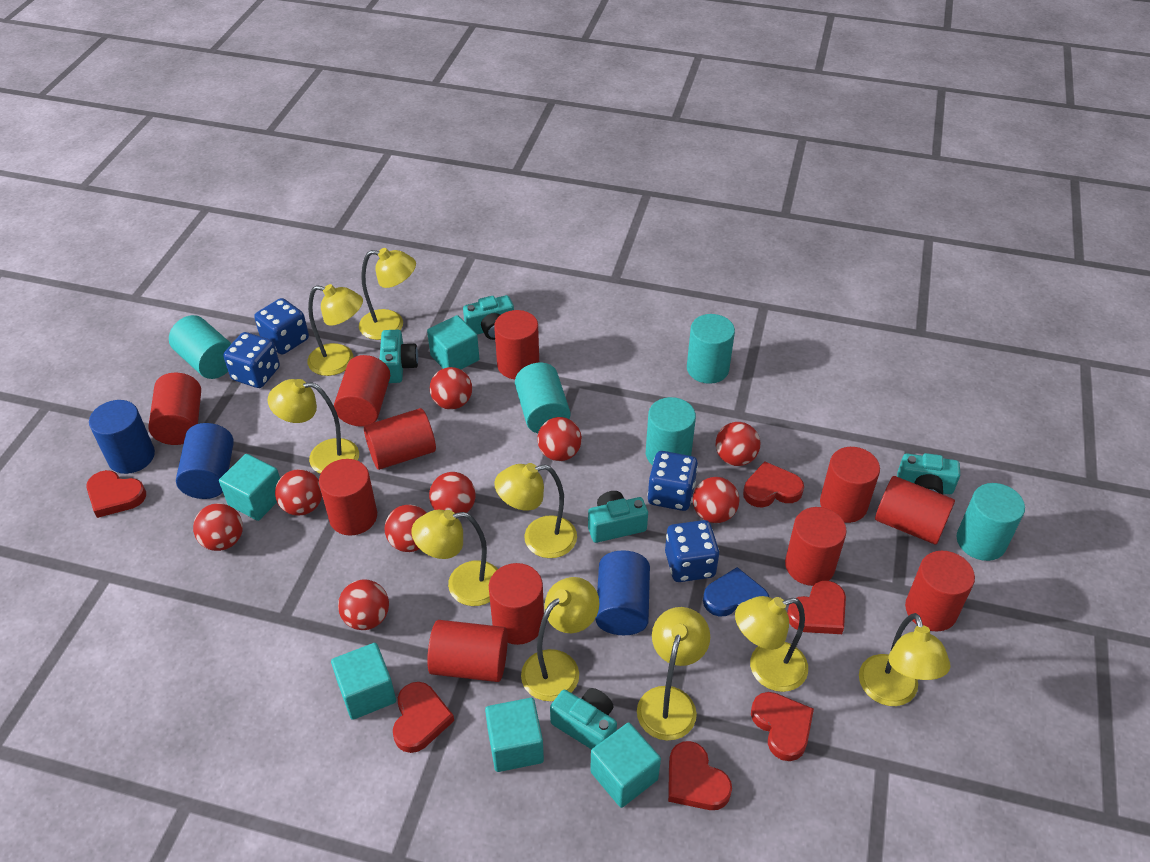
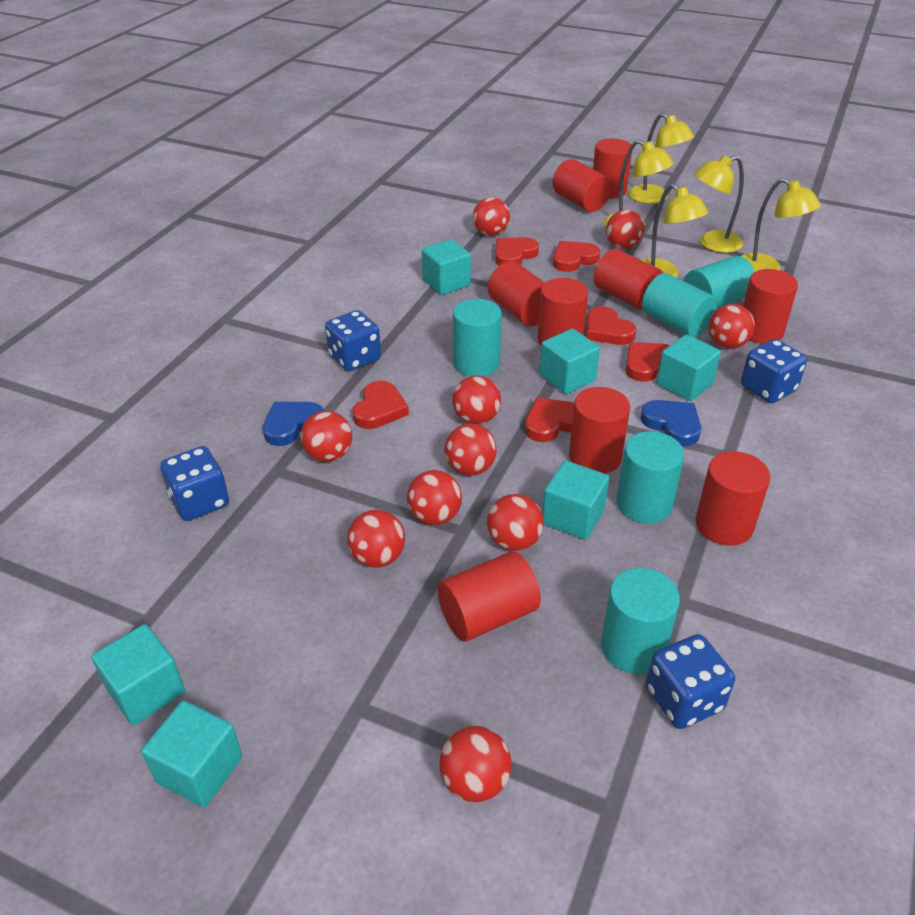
blue cylinder: 3 -> 0
blue heart: 1 -> 2
red ball: 9 -> 10
red cylinder: 11 -> 9
turquoise camera: 5 -> 0
turquoise cube: 5 -> 6
yellow lamp: 9 -> 5

